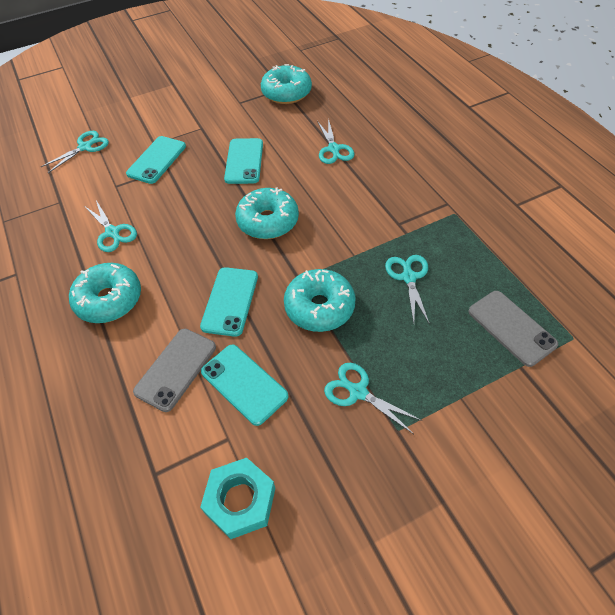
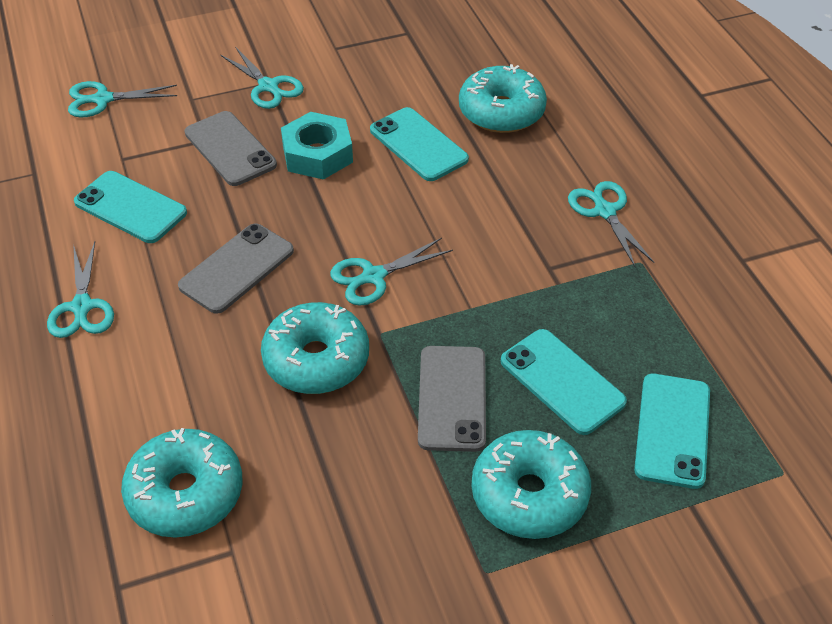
grey phone: 2 -> 3

